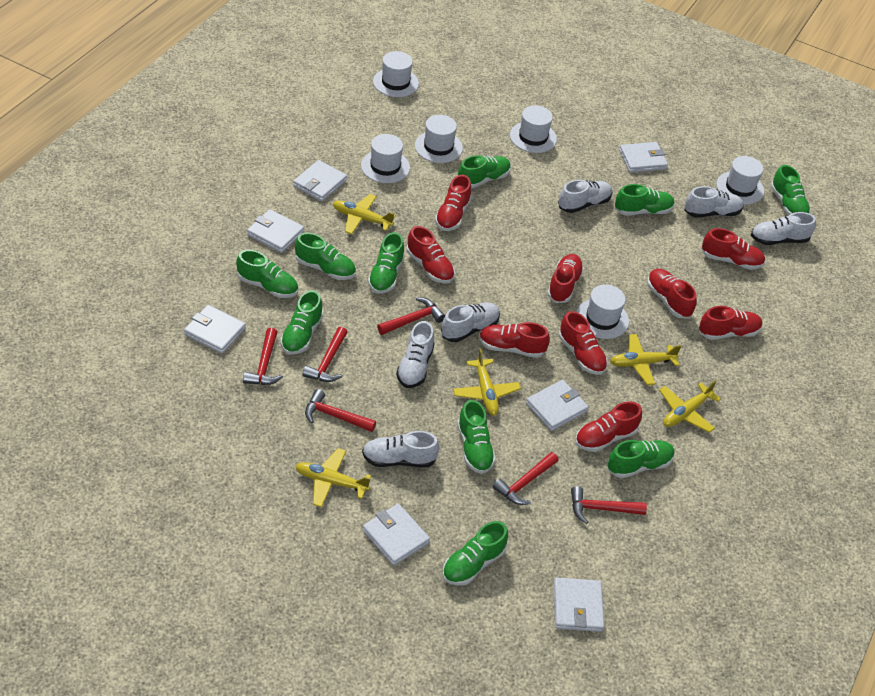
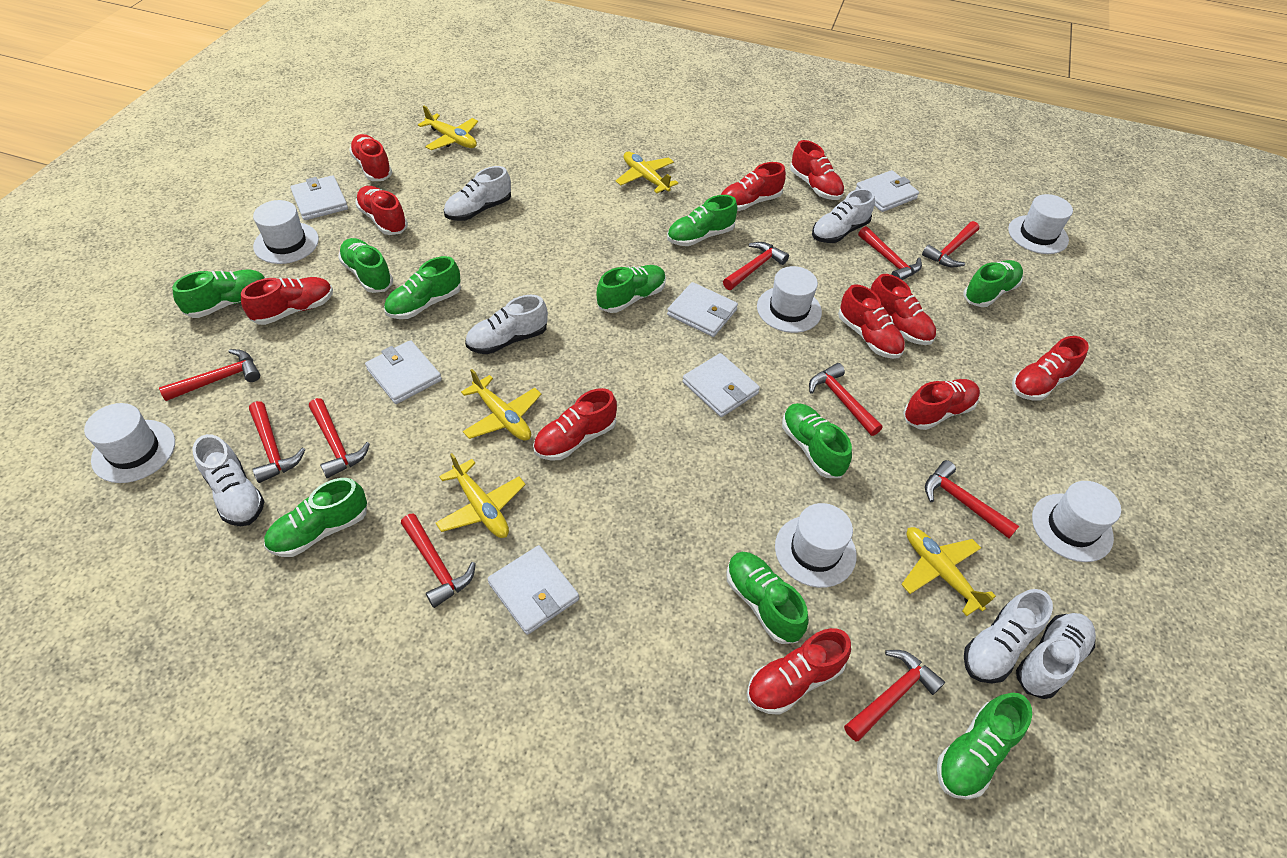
red hammer: 6 -> 10
red shoe: 9 -> 11
white wallet: 7 -> 6

